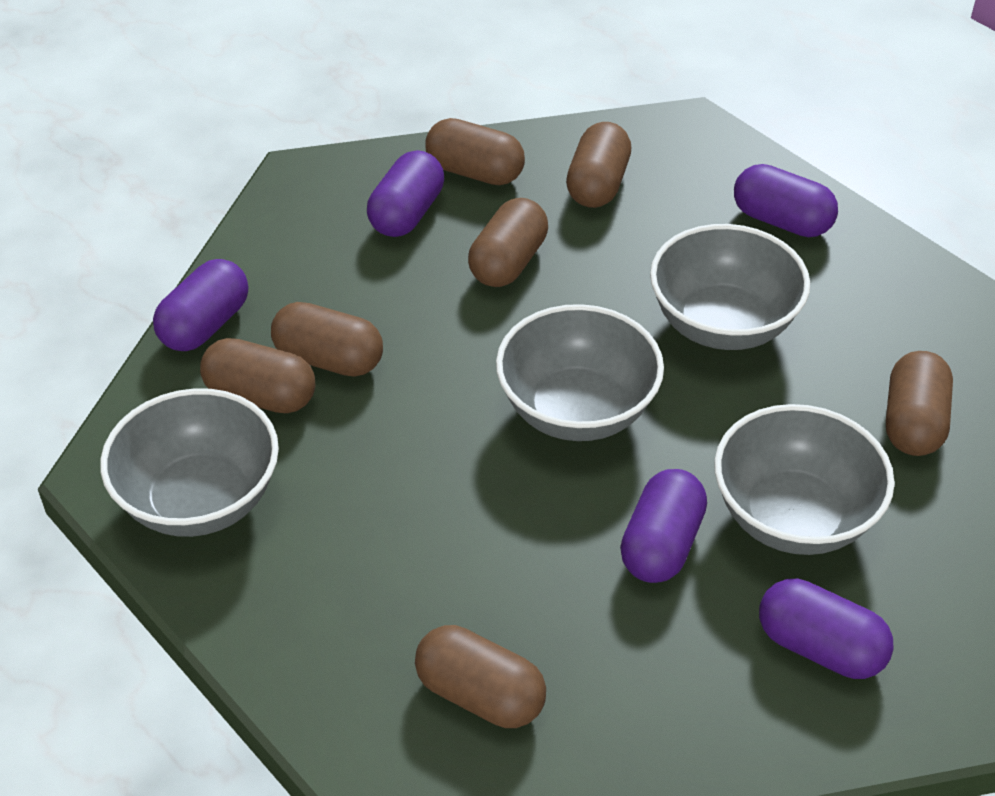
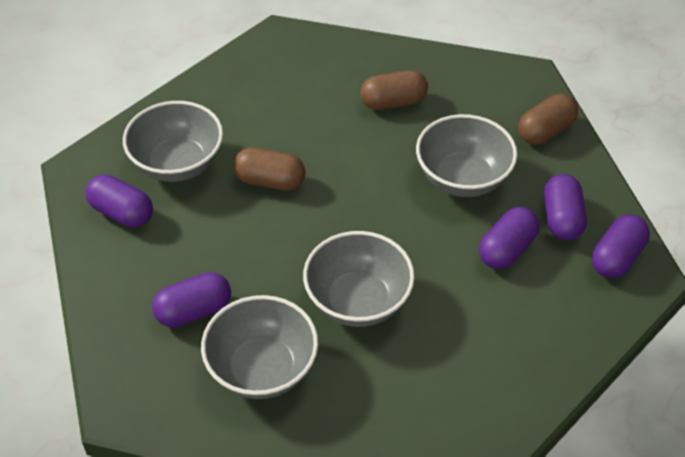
brown capsule: 7 -> 3

